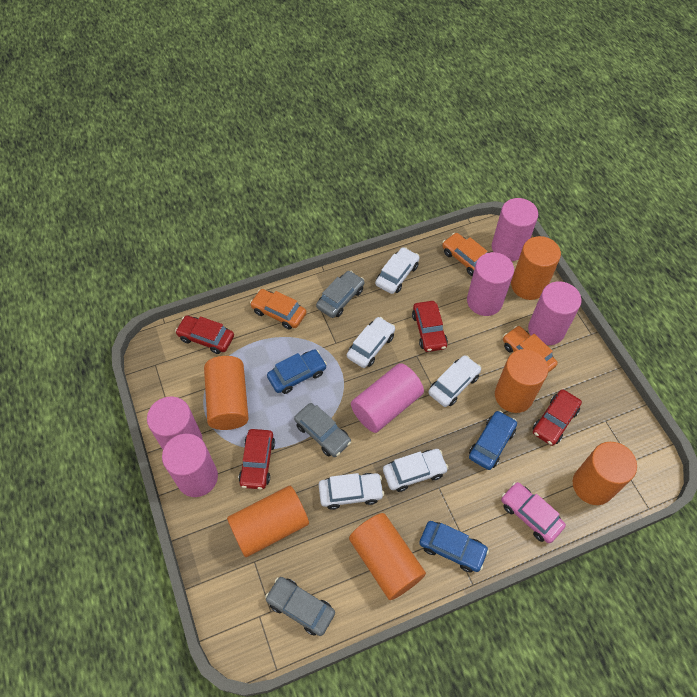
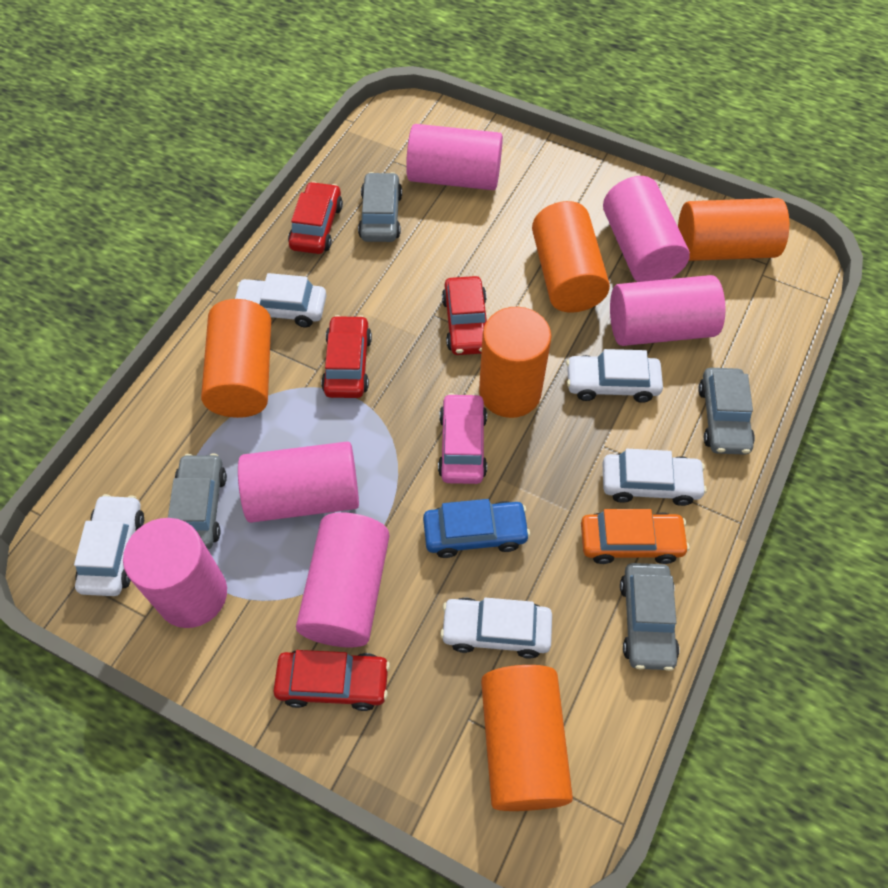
blue car: 3 -> 1
grey car: 3 -> 4
orange car: 3 -> 1
orange cylinder: 6 -> 5

